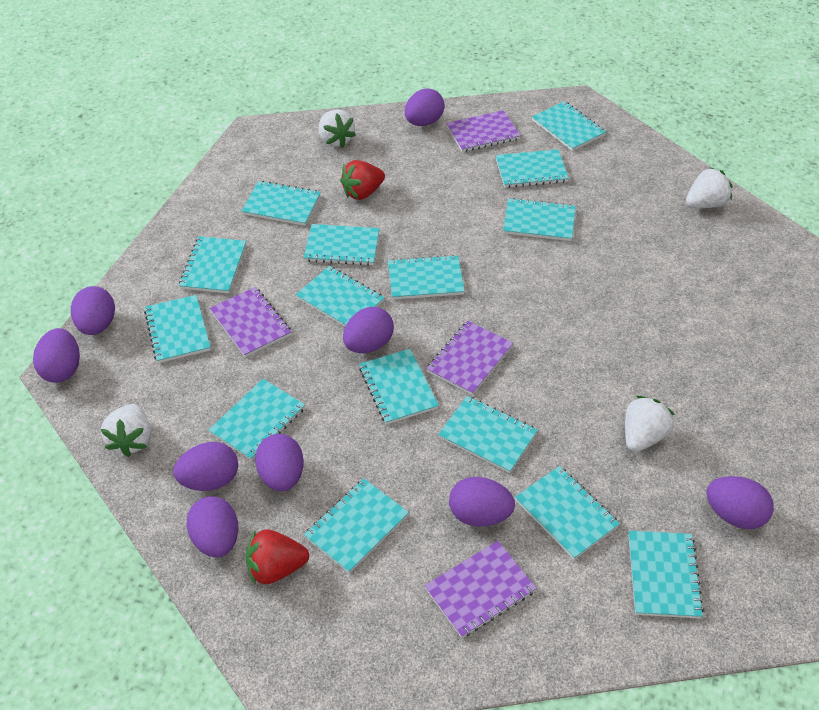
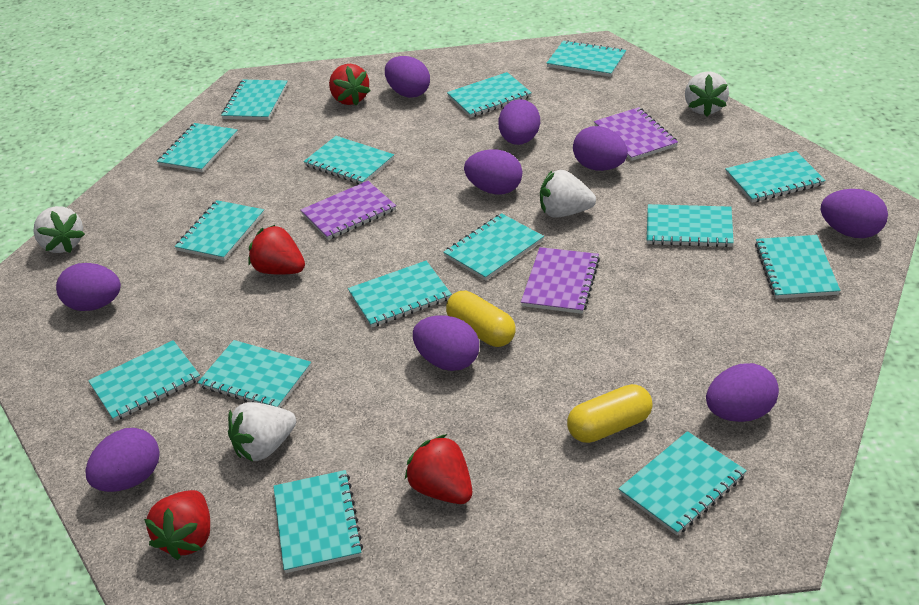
purple notebook: 4 -> 3
red strawberry: 2 -> 4
yellow capsule: 0 -> 2

